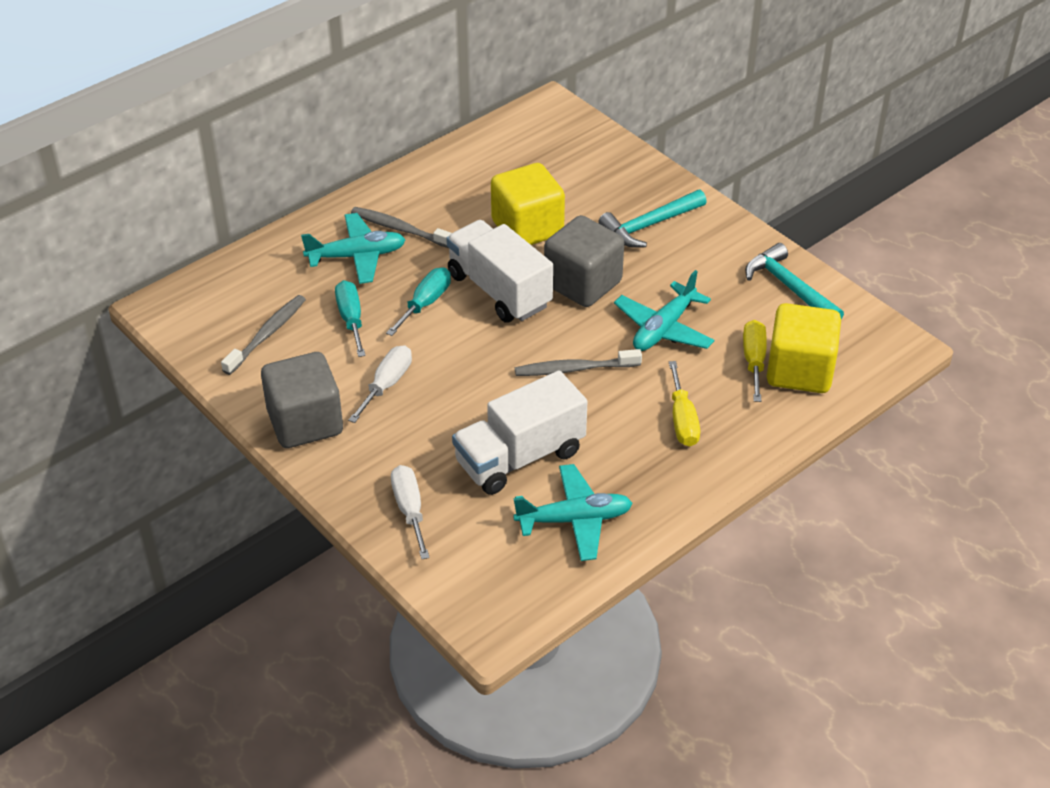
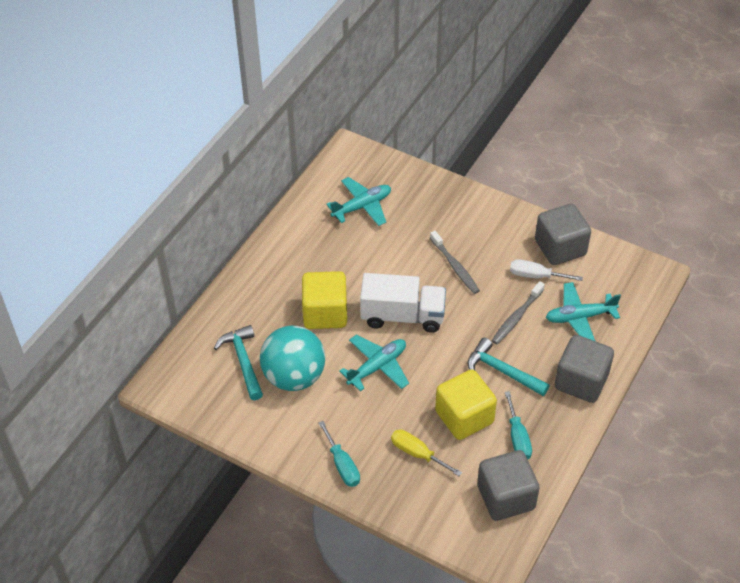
grey cube: 2 -> 3
grey toothbrush: 3 -> 2
turquoise ball: 0 -> 1
white screwdriver: 2 -> 1
white truck: 2 -> 1
yellow screwdriver: 2 -> 1

